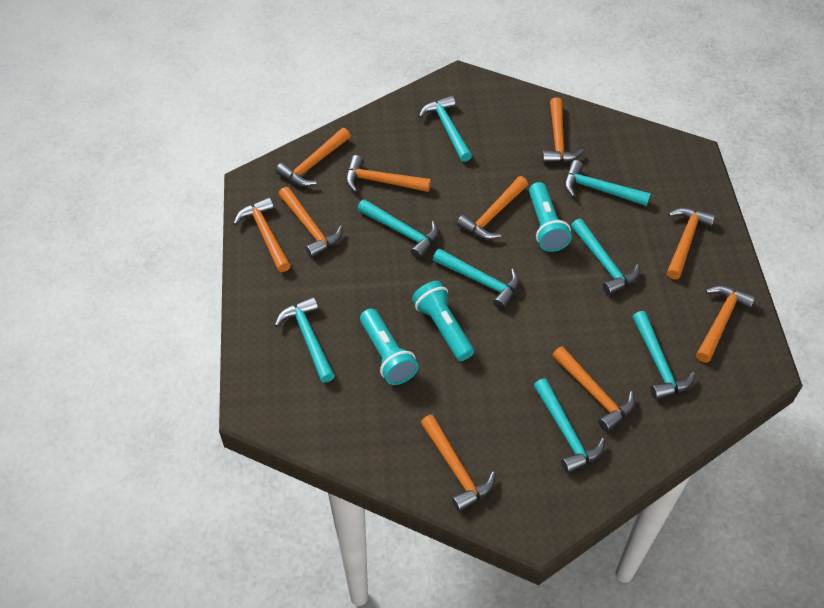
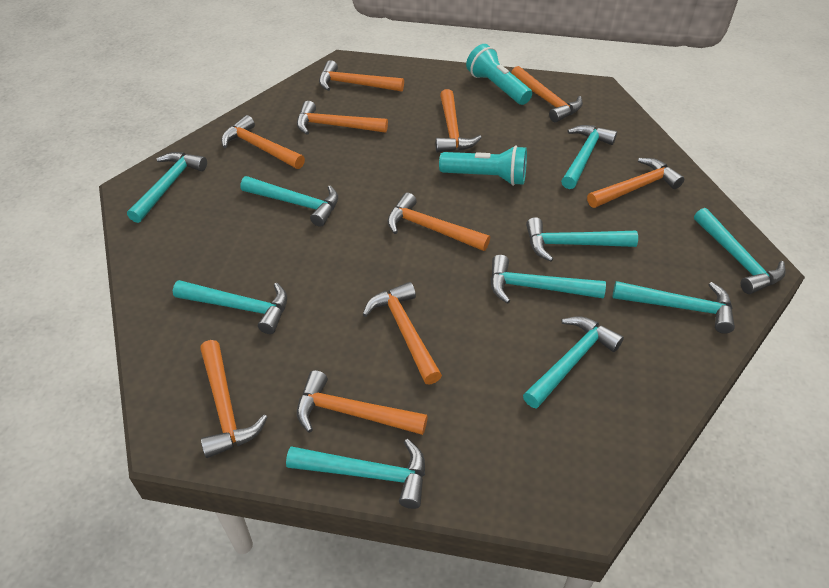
turquoise flashlight: 3 -> 2
turquoise hammer: 8 -> 10

